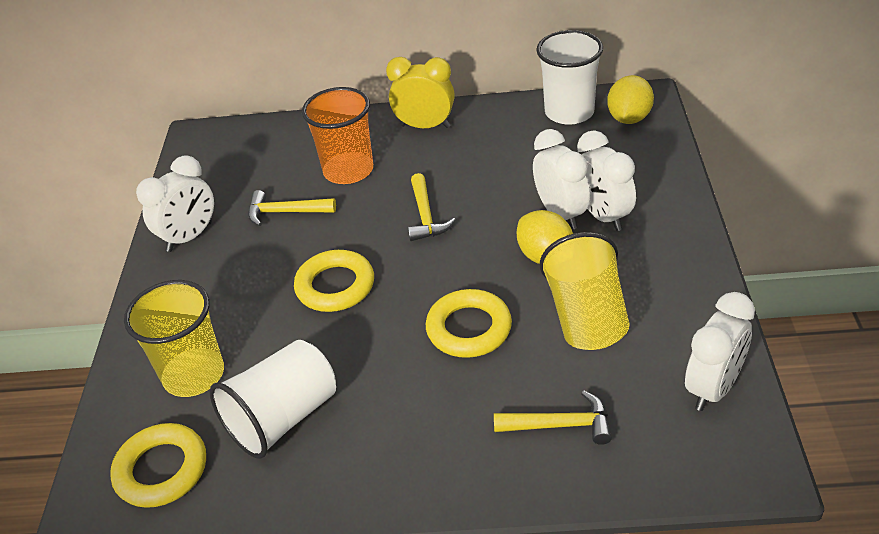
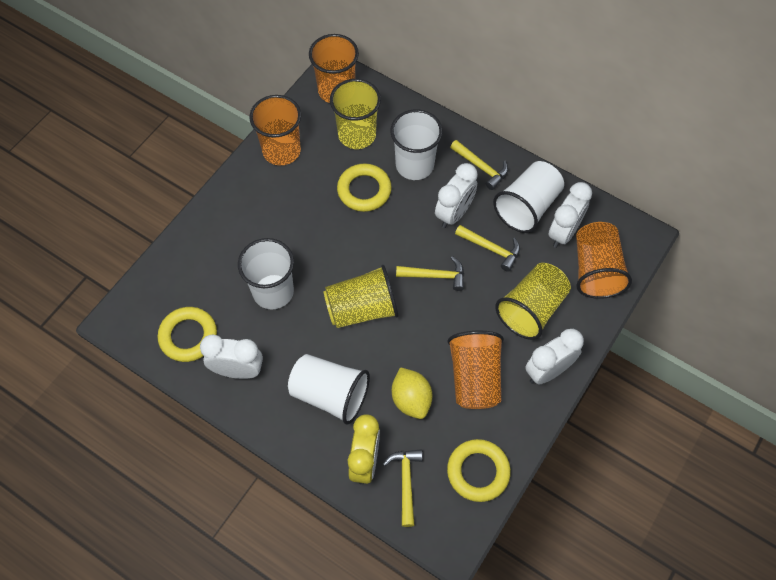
orange cup: 1 -> 4
white cup: 2 -> 4
yellow cup: 2 -> 3
yellow hammer: 3 -> 4
yellow lemon: 2 -> 1

